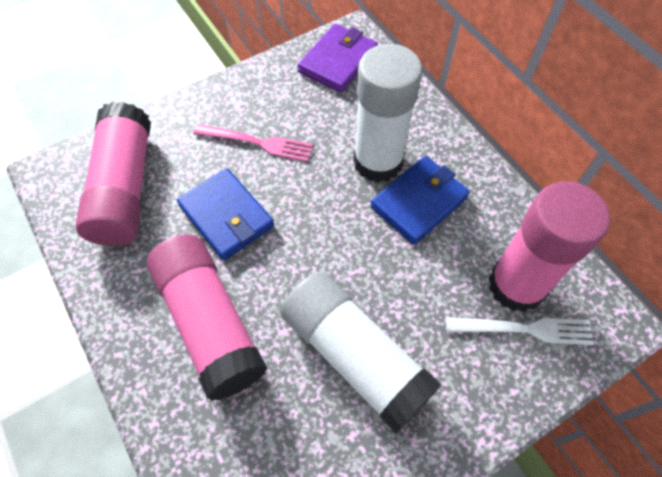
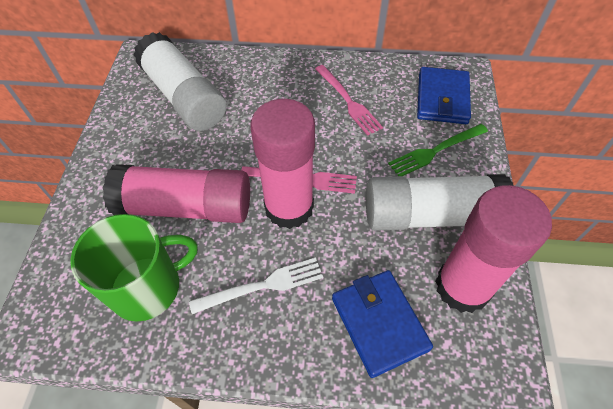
green fork: 0 -> 1
green mug: 0 -> 1
pink fork: 1 -> 2
purple wallet: 1 -> 0

